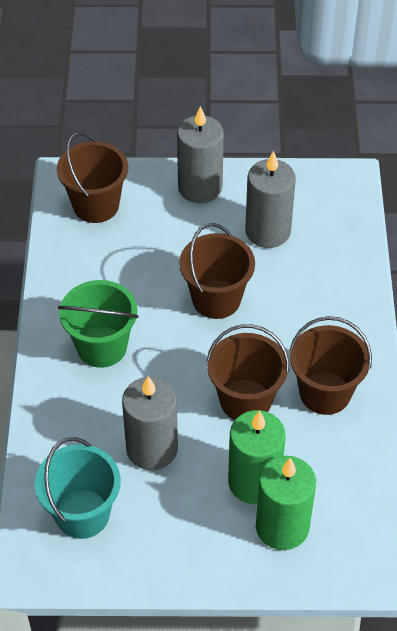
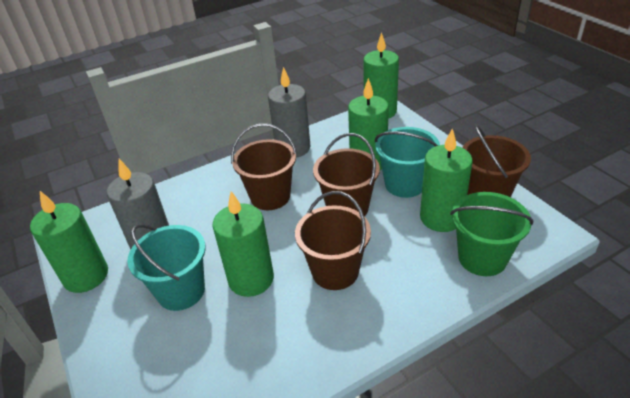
green candle: 2 -> 5
grey candle: 3 -> 2
turquoise bucket: 1 -> 2

